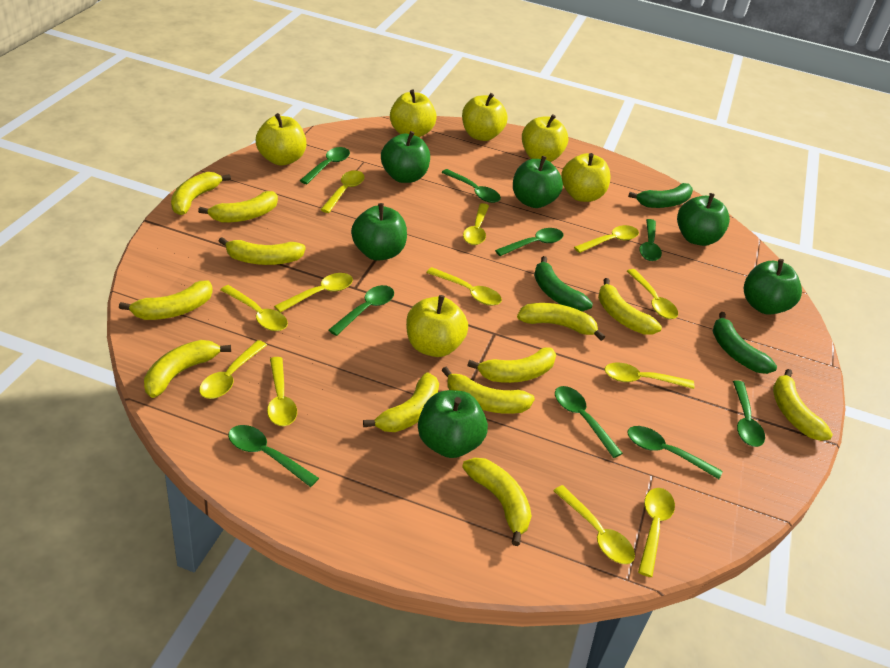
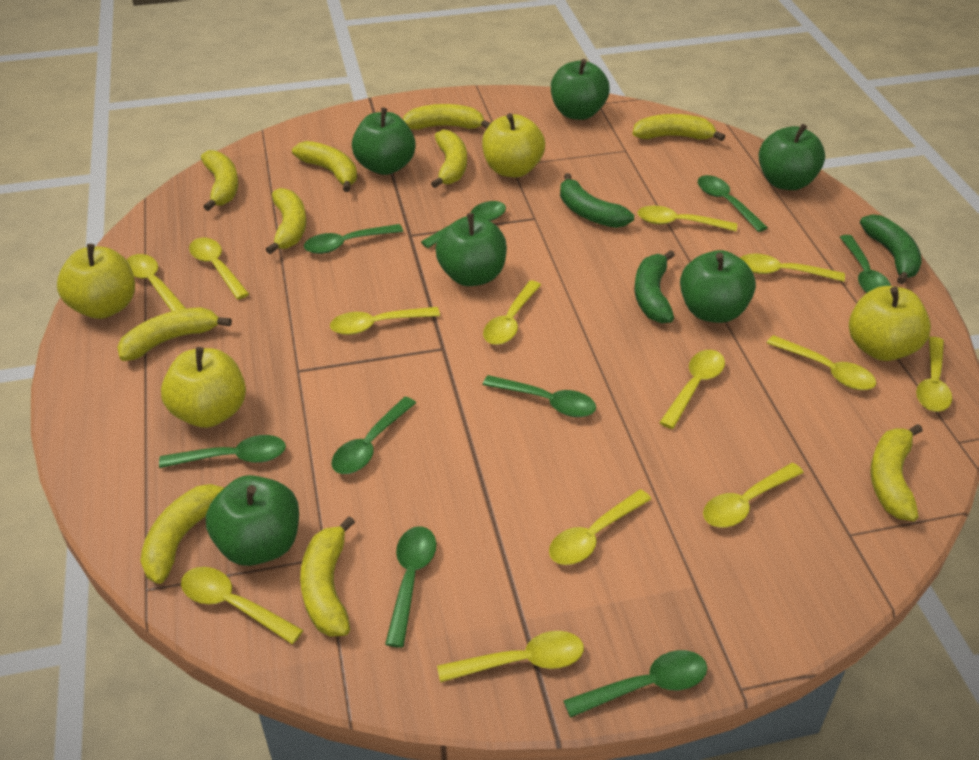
yellow apple: 6 -> 4
yellow banana: 12 -> 10
yellow spoon: 12 -> 13

